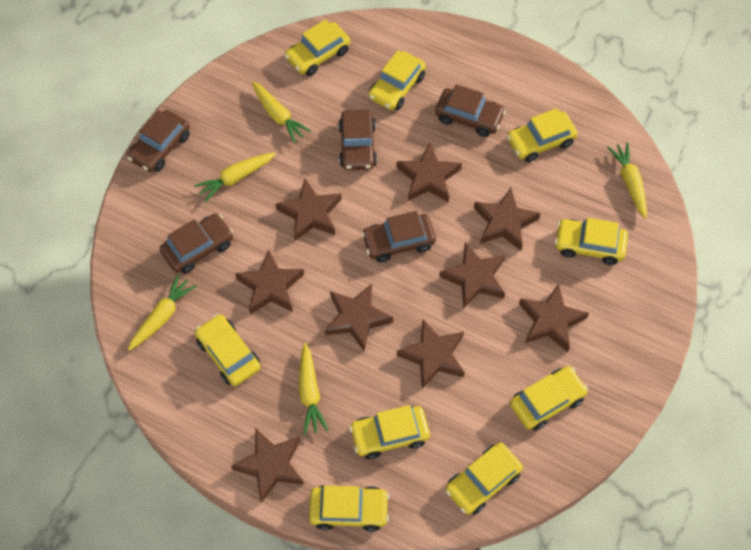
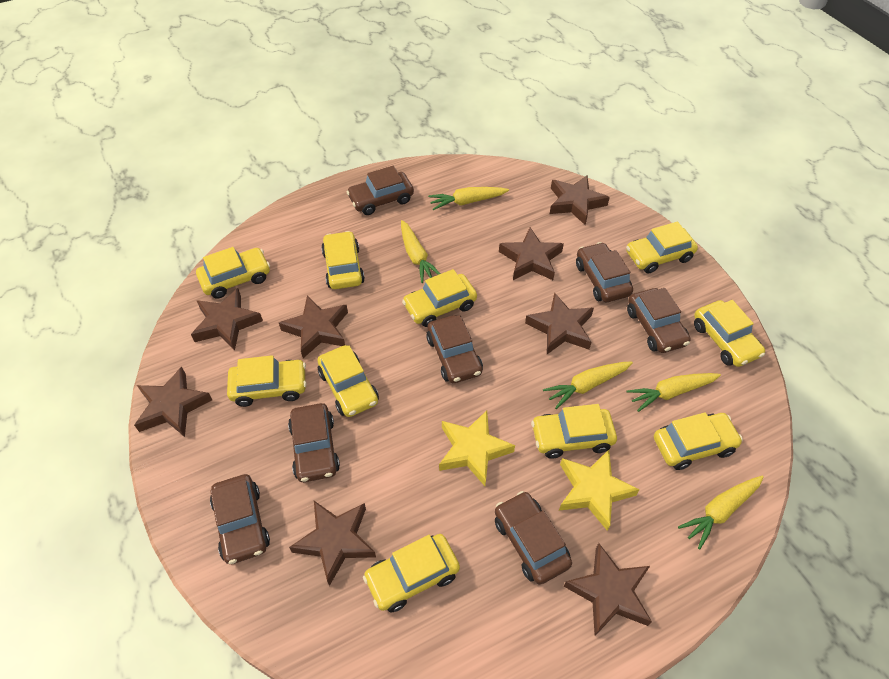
brown car: 5 -> 7
brown star: 9 -> 8
yellow car: 9 -> 10
yellow star: 0 -> 2

